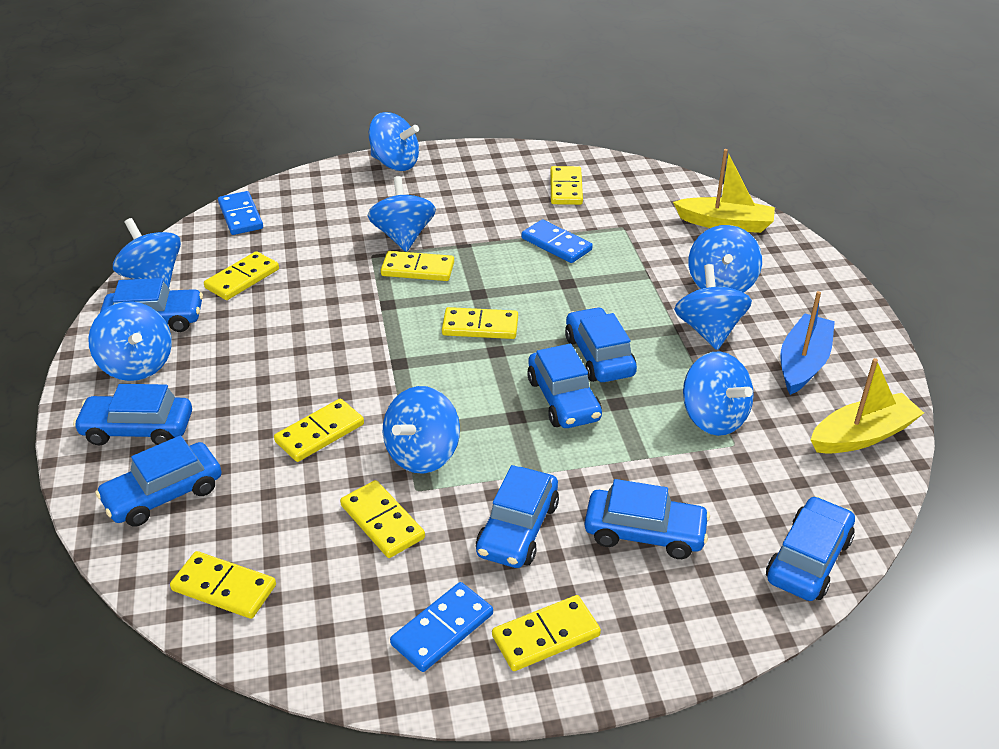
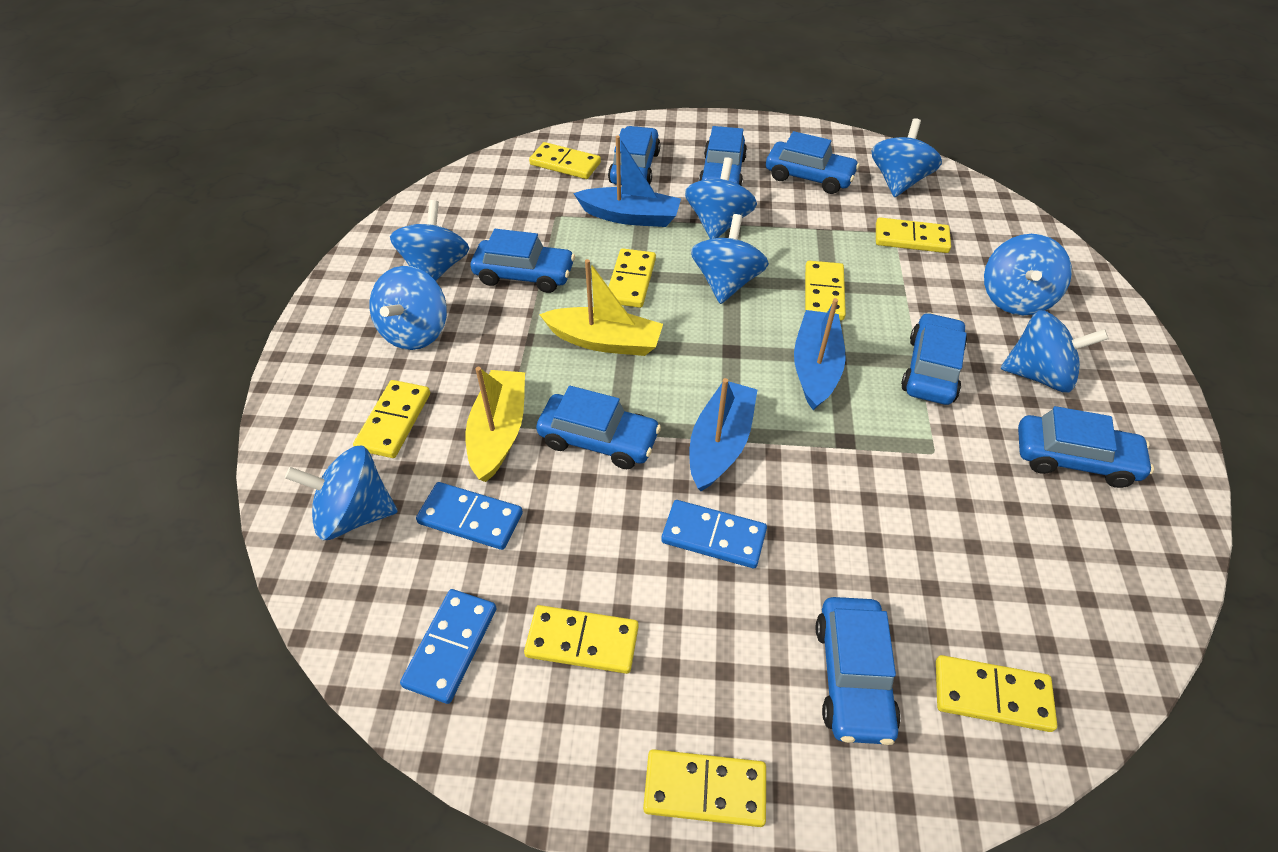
blue boat: 1 -> 3

